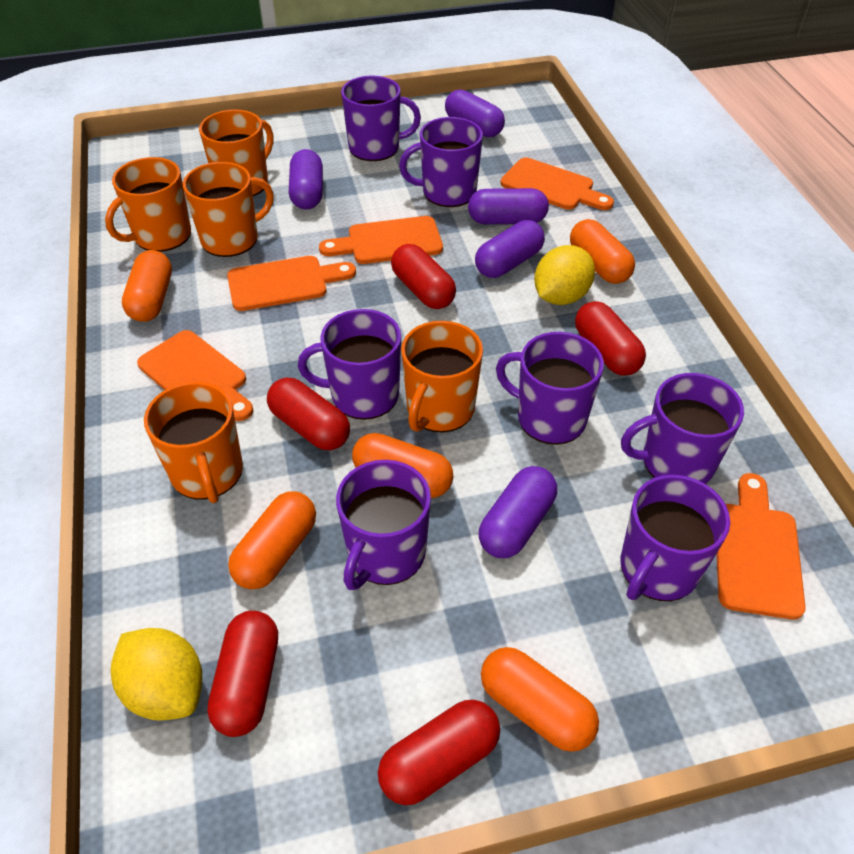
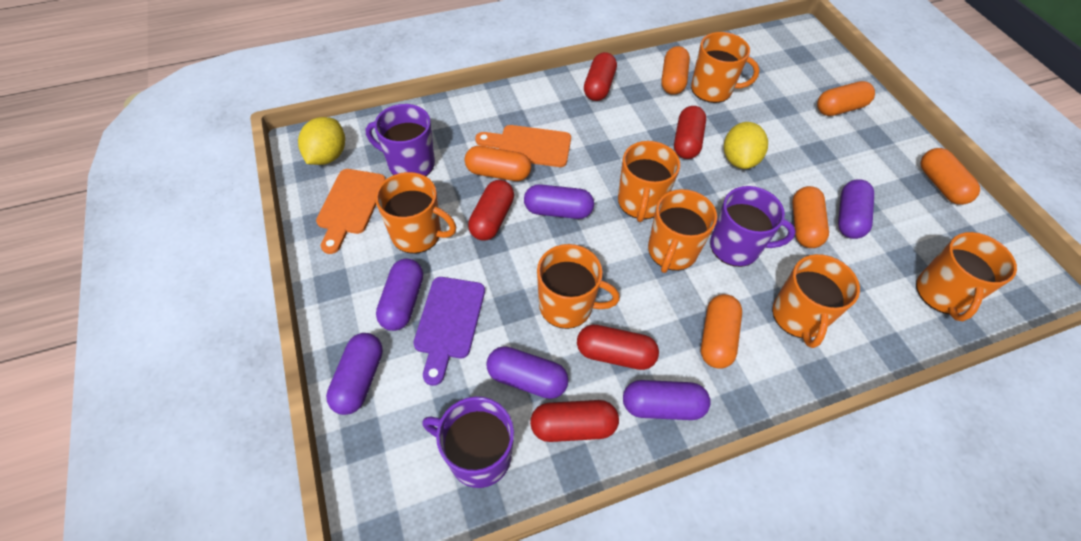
orange capsule: 5 -> 6
orange cutting board: 5 -> 2
orange mug: 5 -> 7
purple capsule: 5 -> 6
purple cutting board: 0 -> 1
purple mug: 7 -> 3

